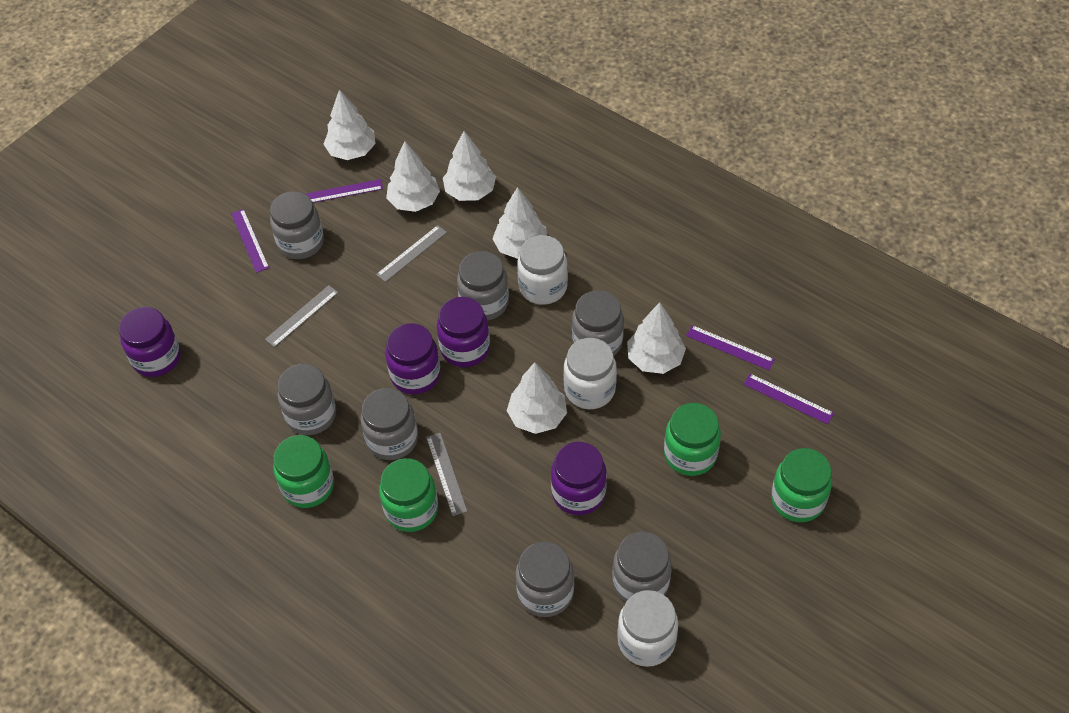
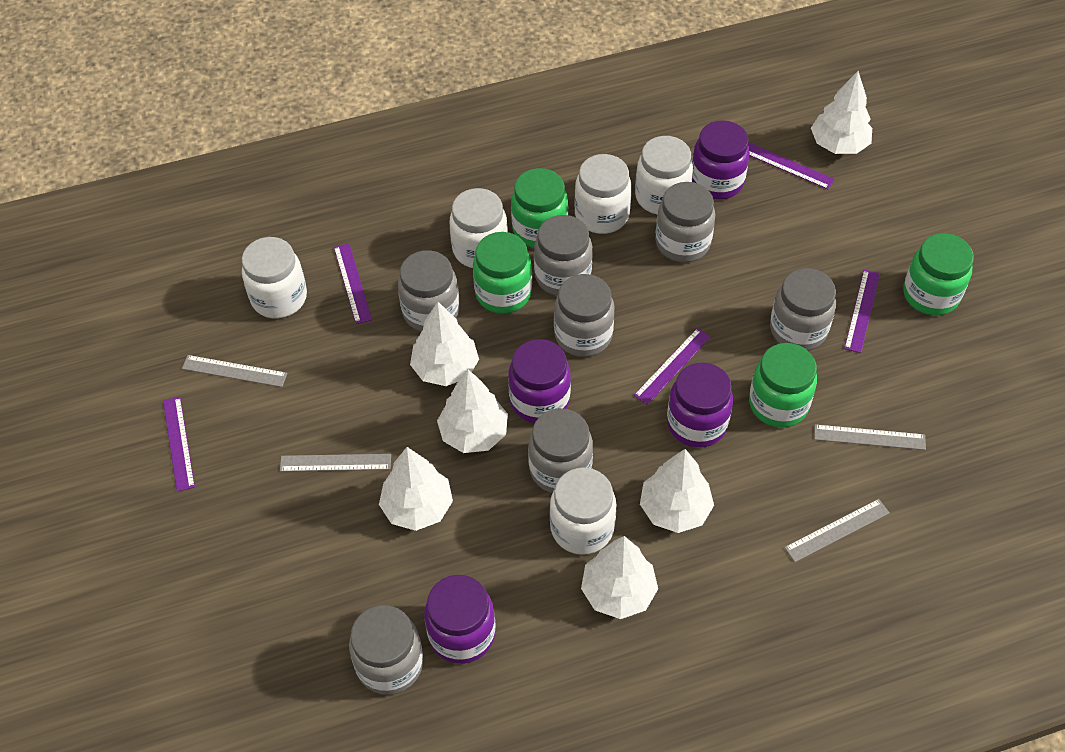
grey ruler: 3 -> 4
purple ruler: 4 -> 5
white jar: 3 -> 5

